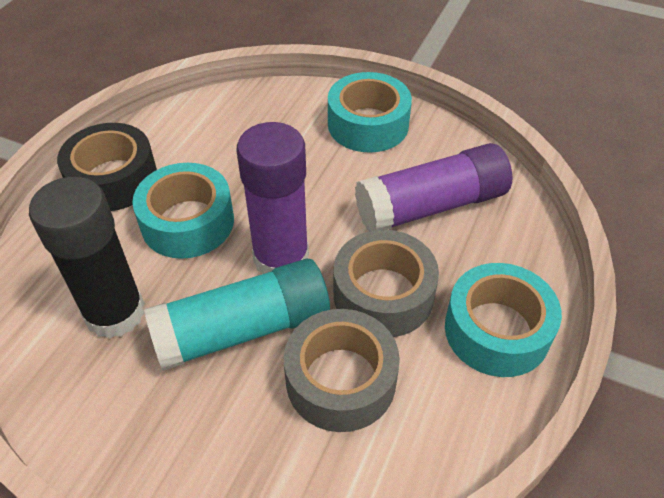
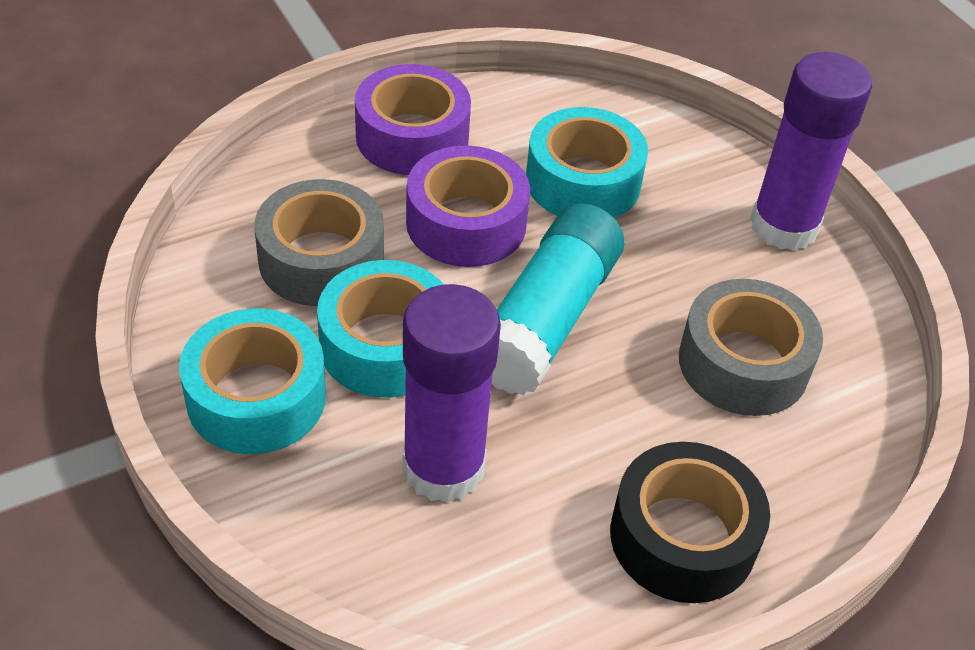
black glue stick: 1 -> 0
purple tape: 0 -> 2

